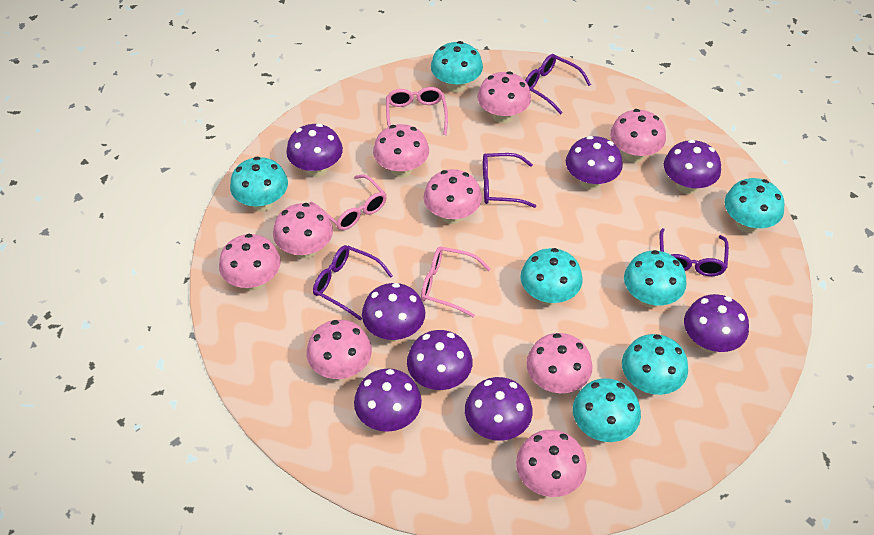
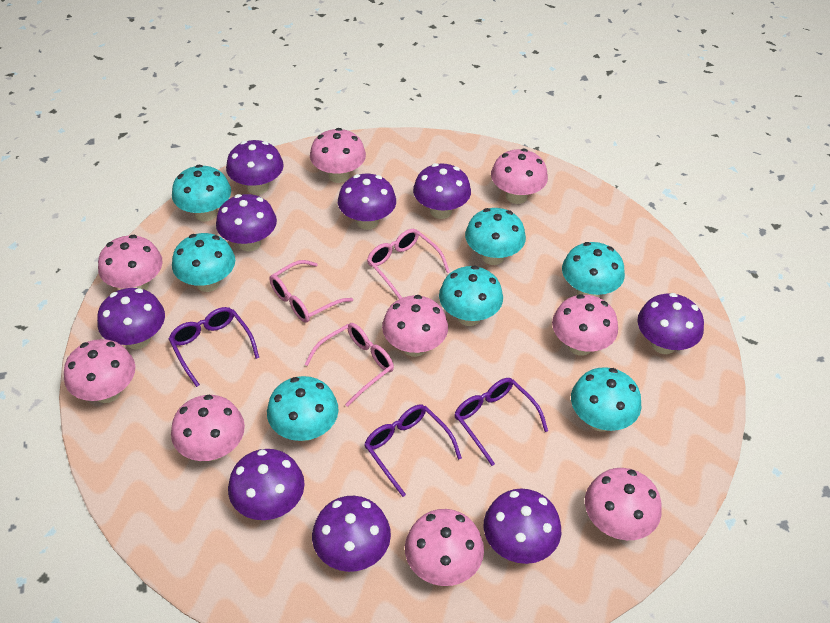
purple glasses: 4 -> 3
purple mushroom: 8 -> 9

